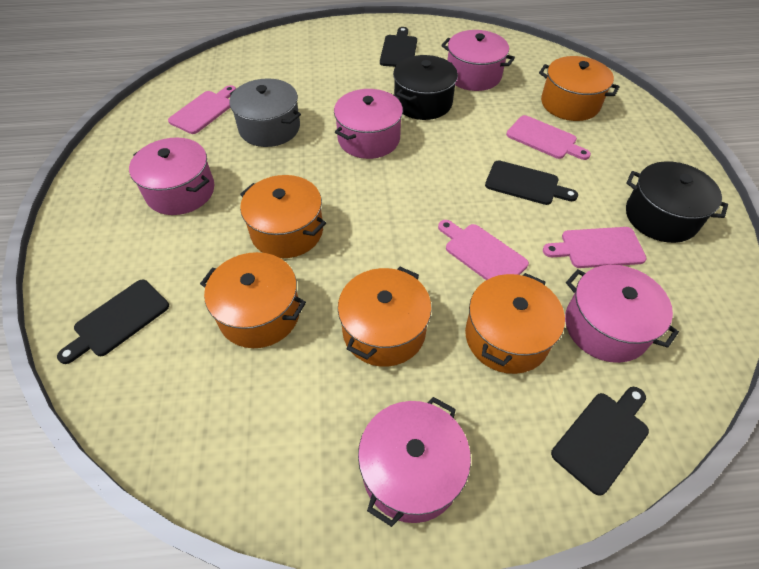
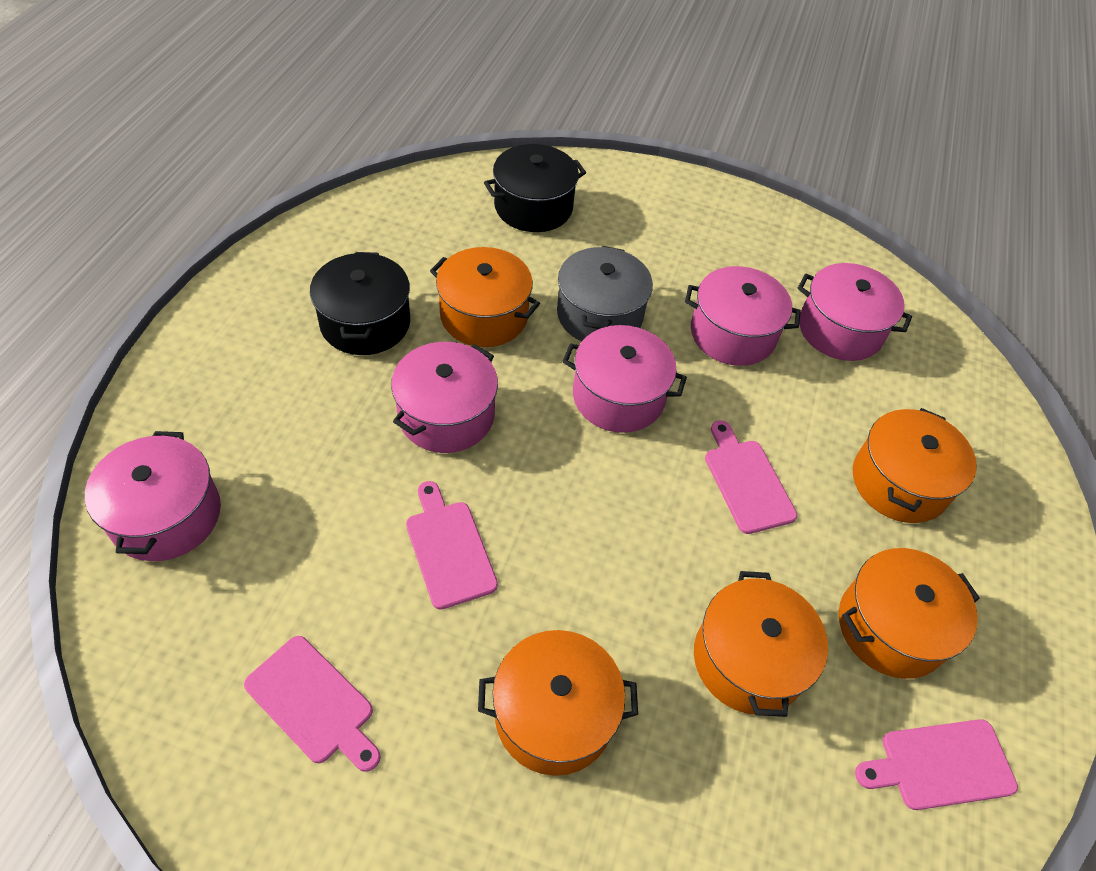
black cutting board: 4 -> 0

